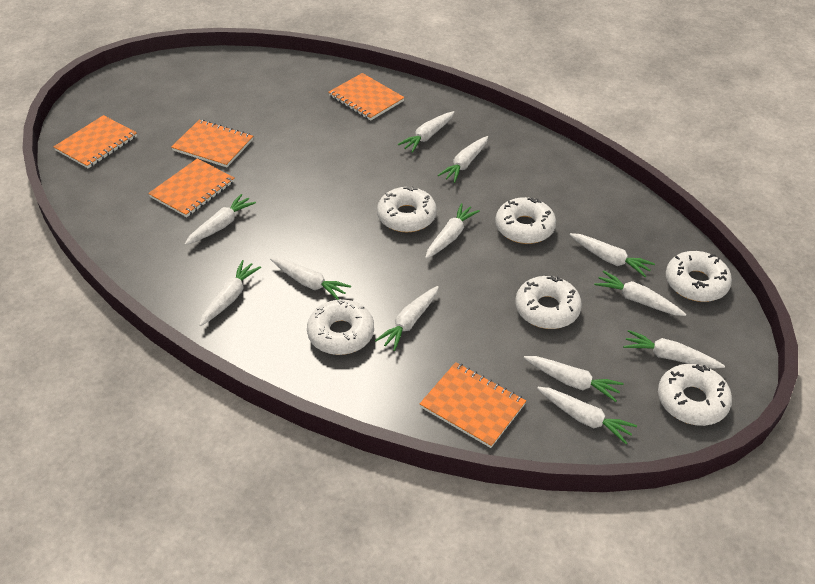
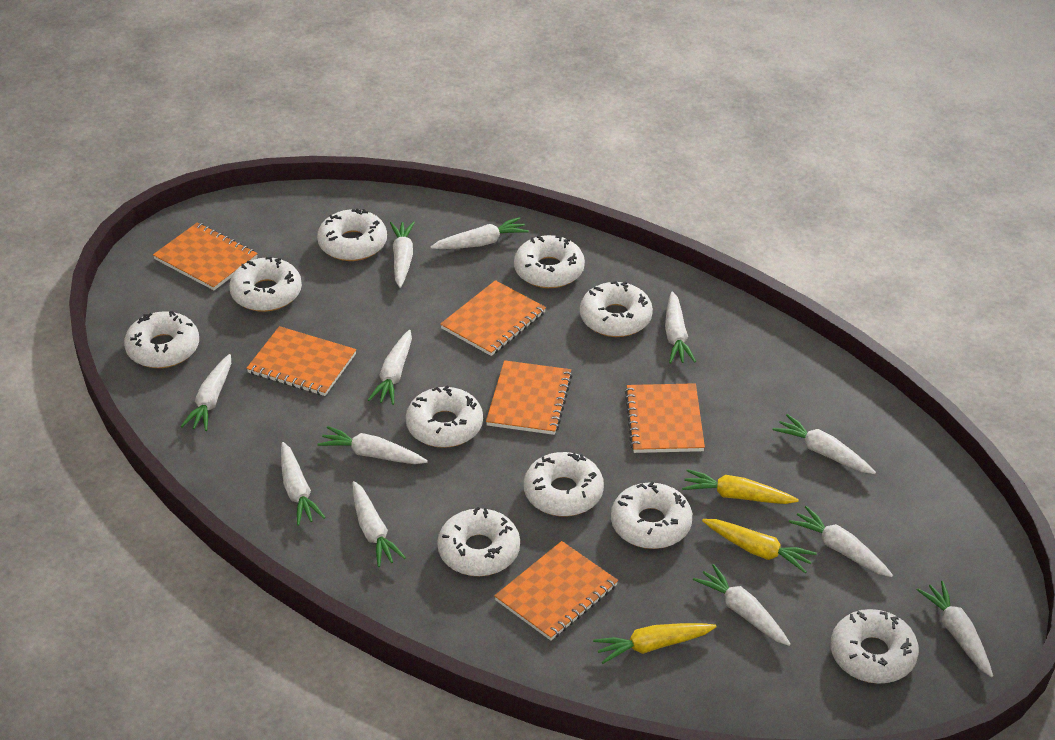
orange notebook: 5 -> 6
white donut: 6 -> 10
yellow carrot: 0 -> 3

